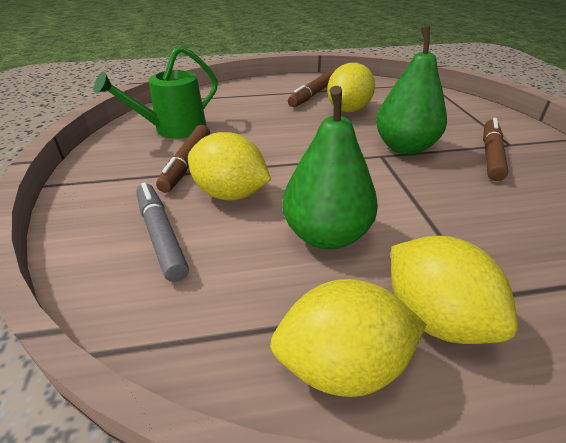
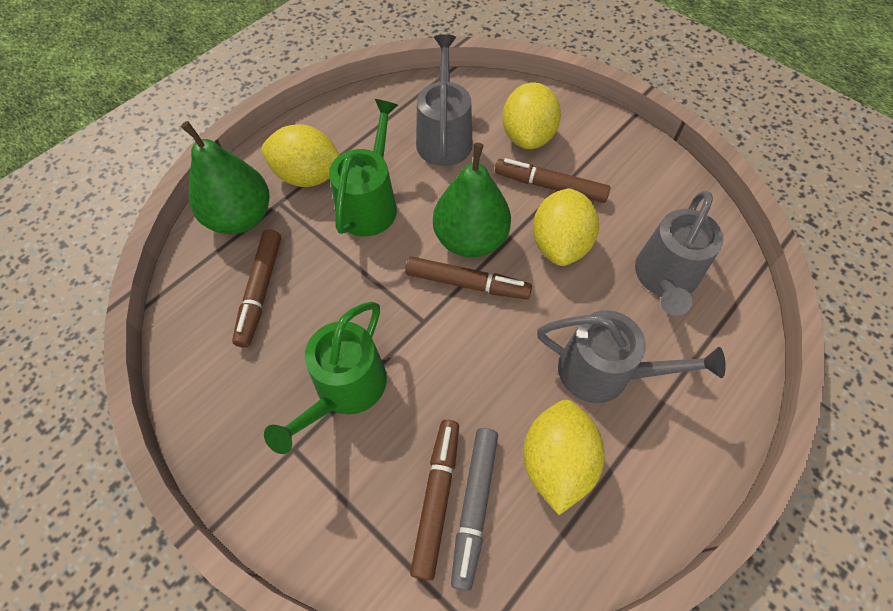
brown marker: 3 -> 4
green watering can: 1 -> 2
grey watering can: 0 -> 3

